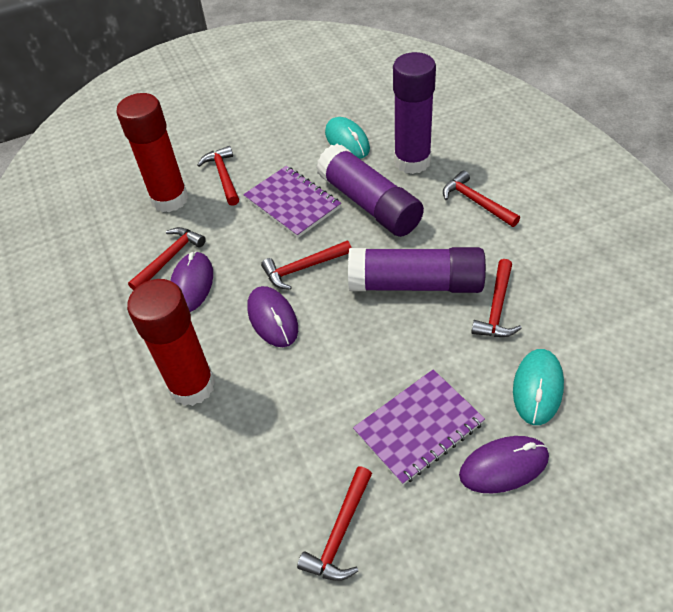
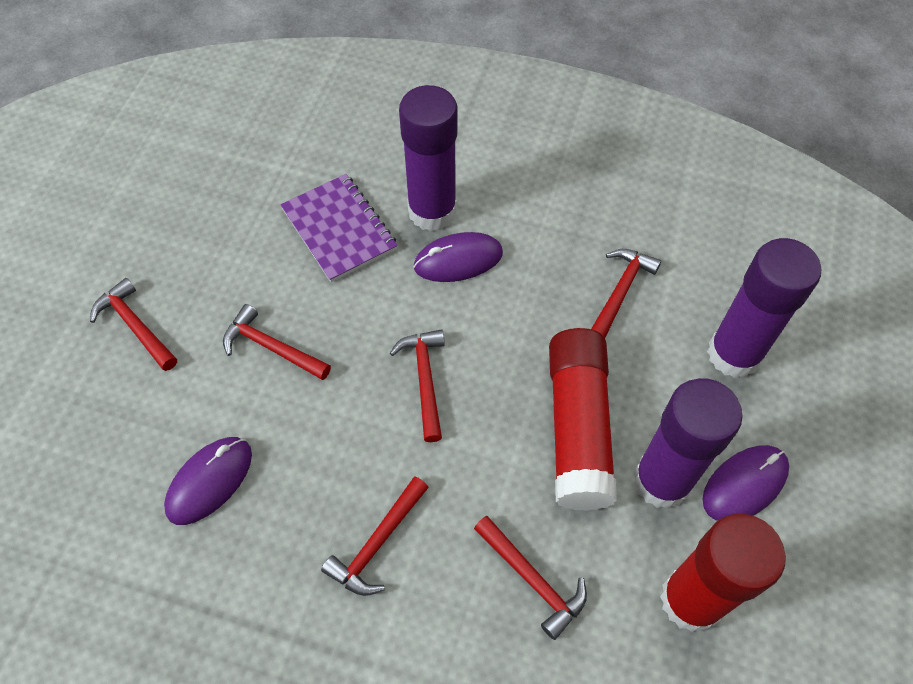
purple notebook: 2 -> 1
turquoise mouse: 2 -> 0

